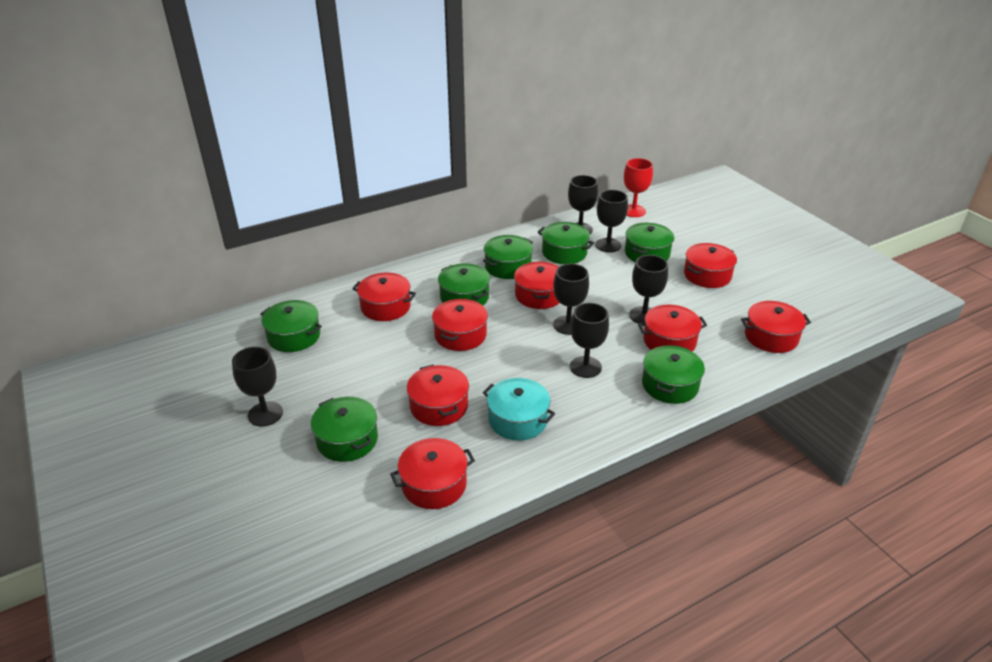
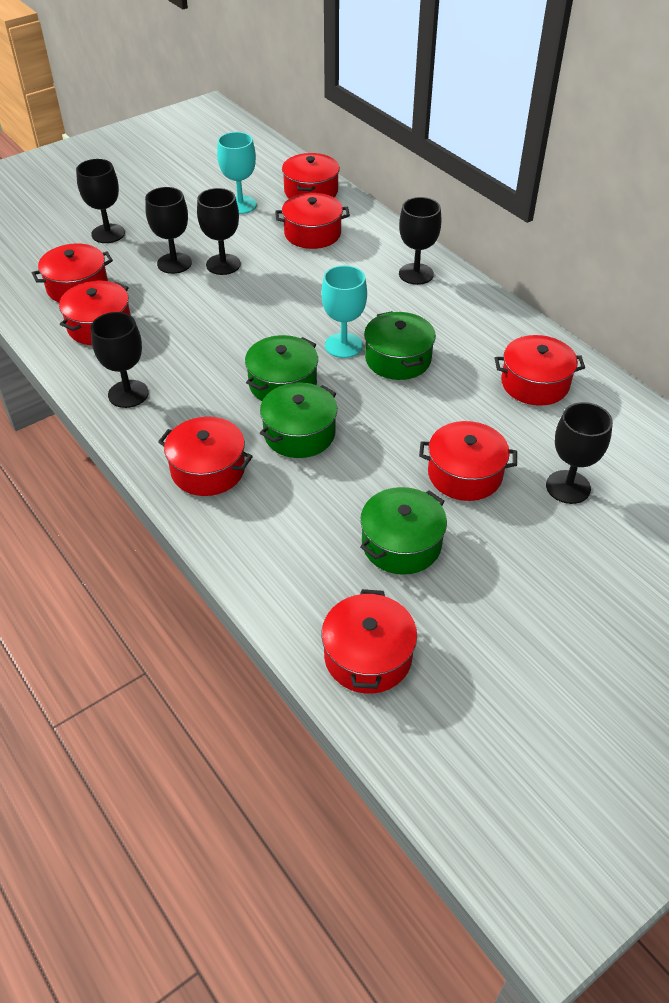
green pot: 7 -> 4
red goblet: 1 -> 0
turquoise goblet: 0 -> 2
turquoise pot: 1 -> 0

